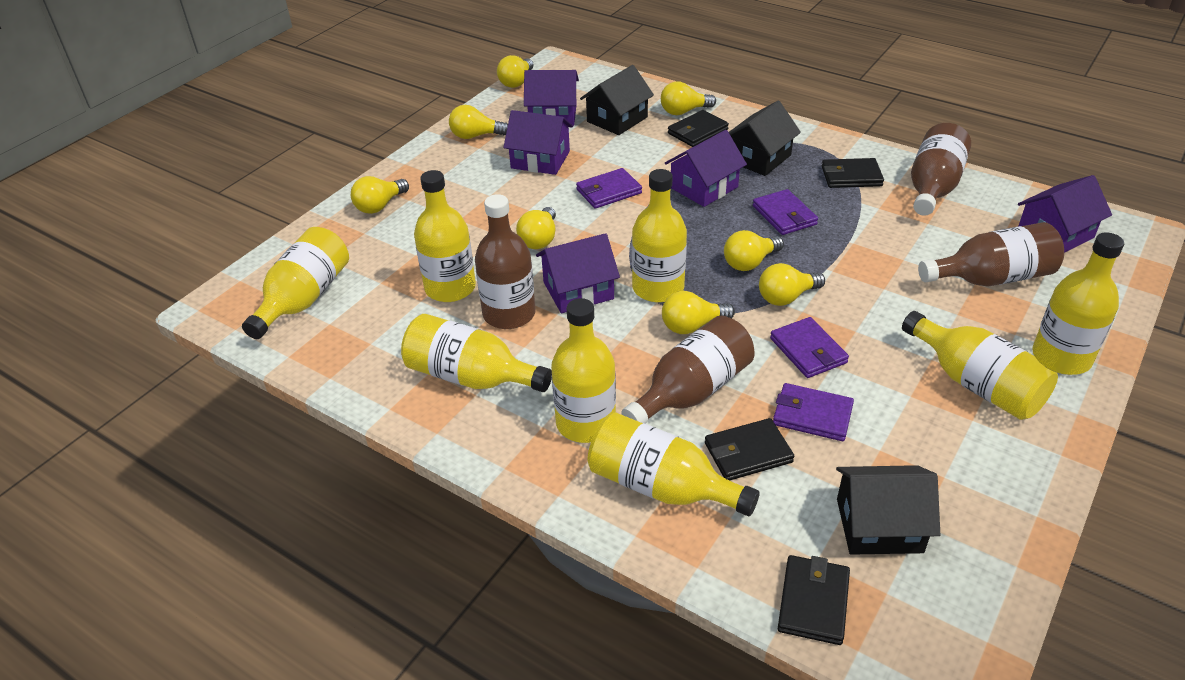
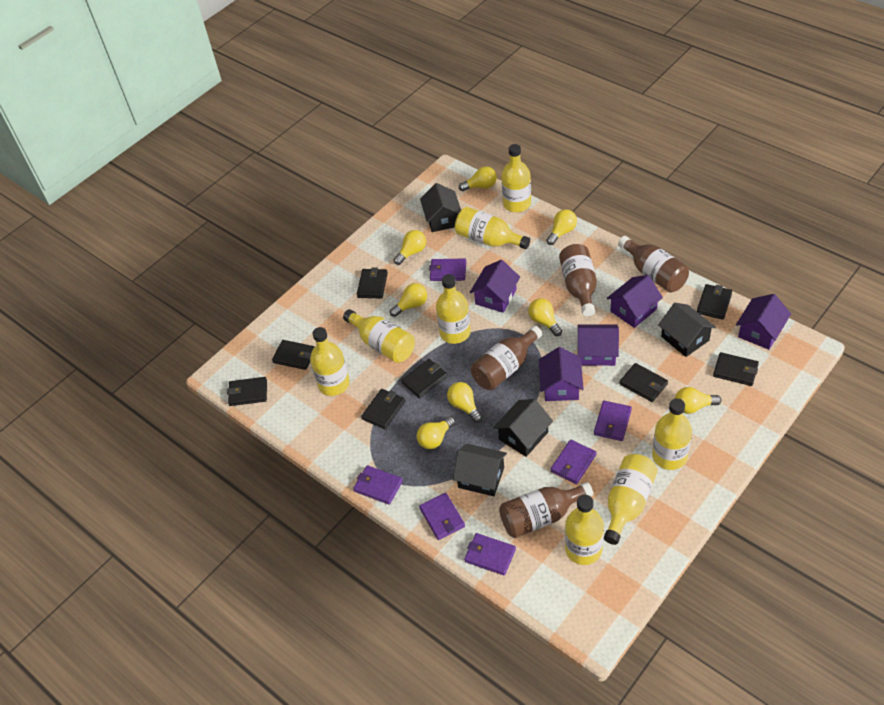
black house: 3 -> 4
black wallet: 4 -> 8
purple wallet: 4 -> 6

